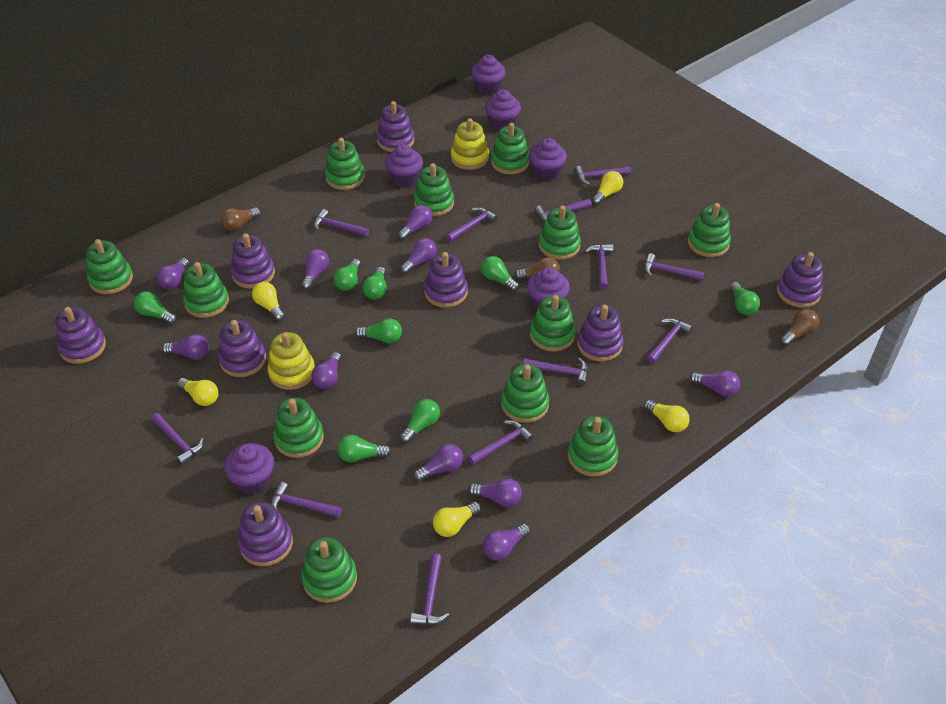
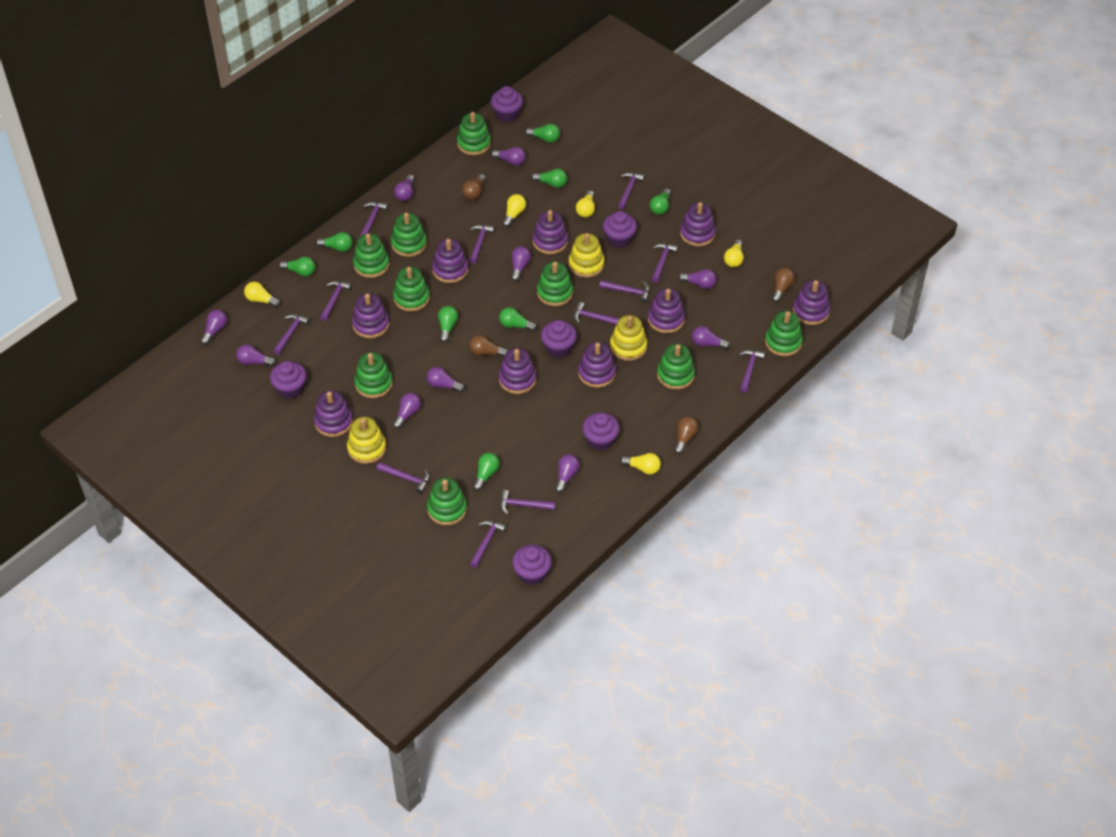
brown light bulb: 3 -> 4
green stacking toy: 12 -> 9
purple stacking toy: 8 -> 9
yellow stacking toy: 2 -> 3

